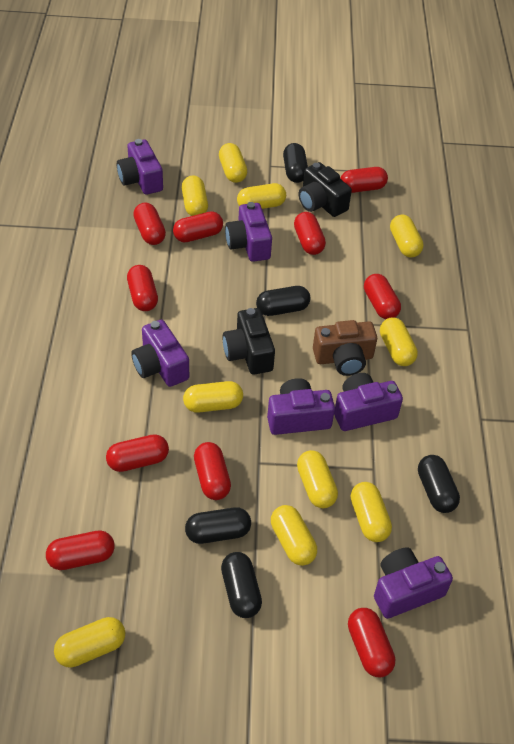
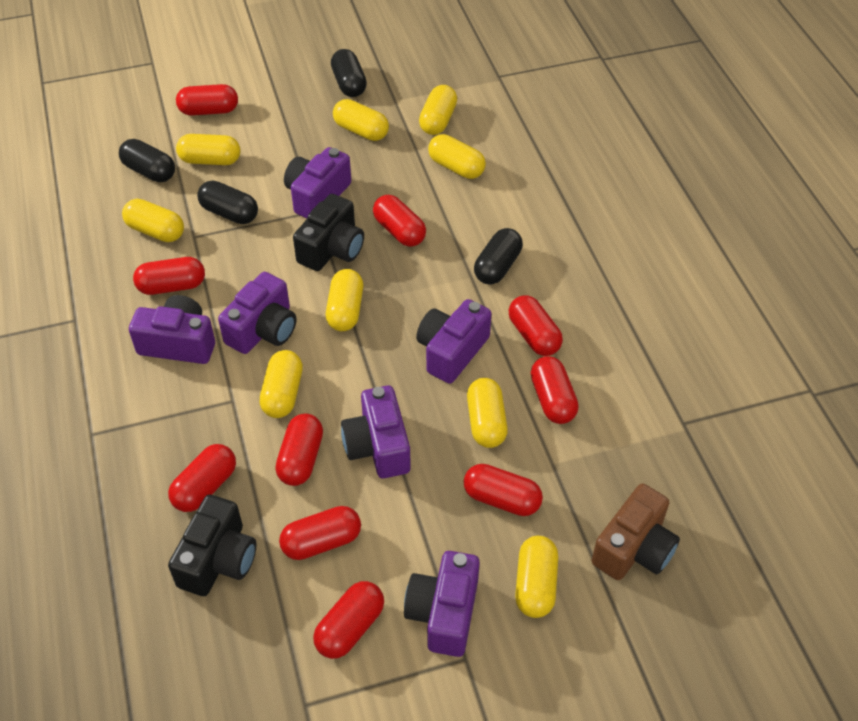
black capsule: 5 -> 4
yellow capsule: 10 -> 9

